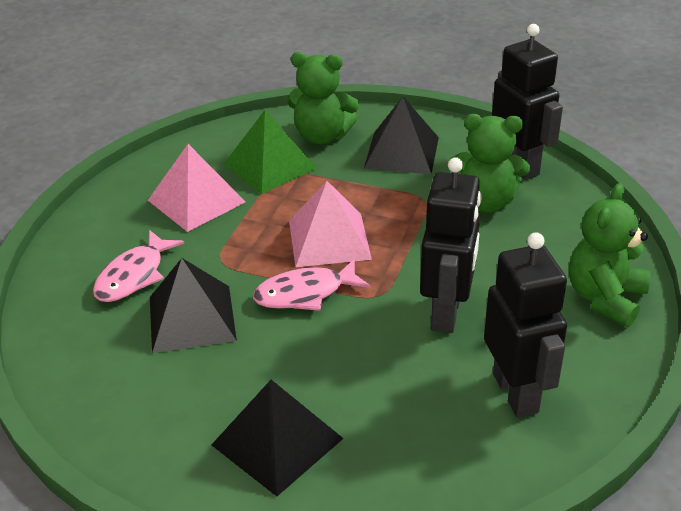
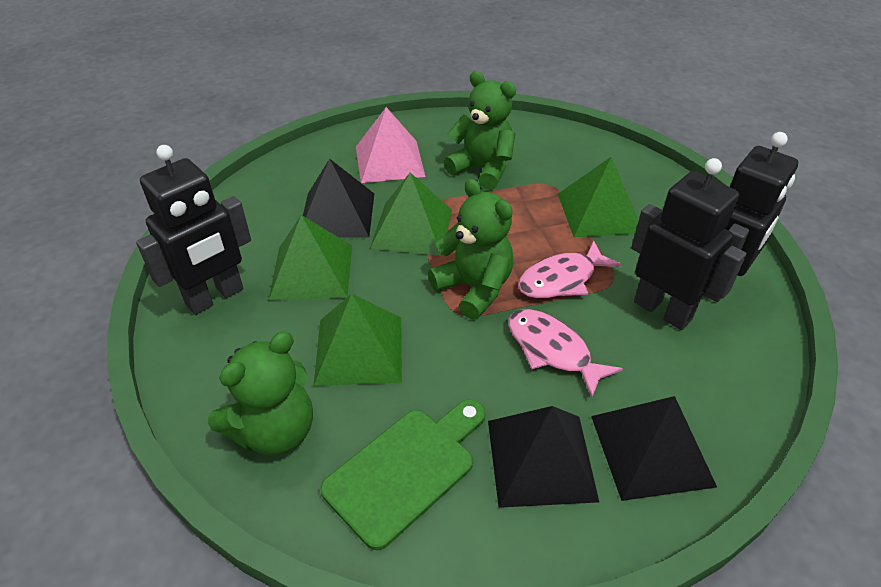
green cutting board: 0 -> 1
green pyramid: 1 -> 4
pink pyramid: 2 -> 1

